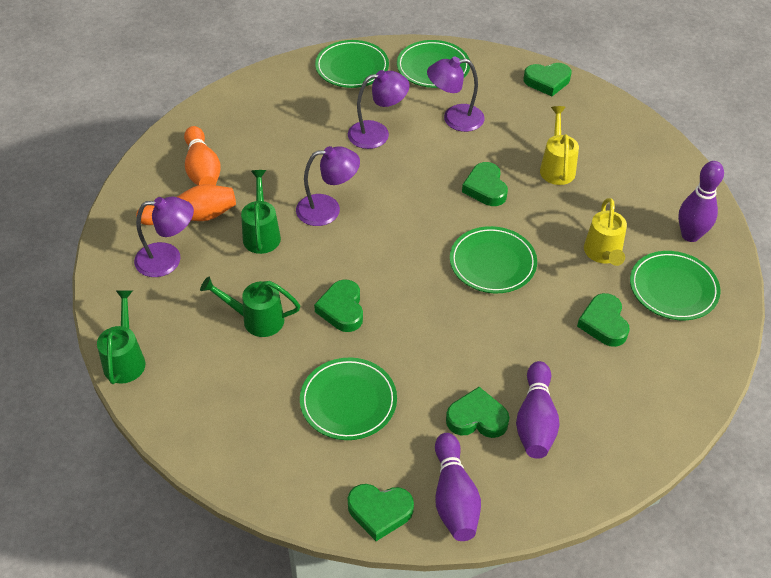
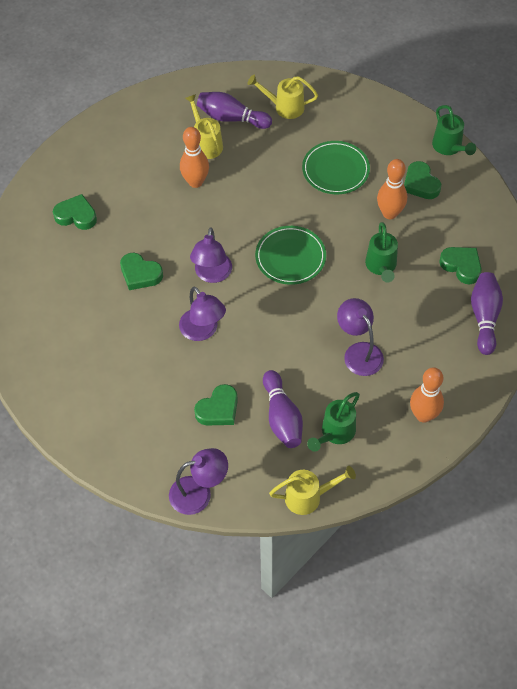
green heart: 6 -> 5
green plate: 5 -> 2
orange bowling pin: 2 -> 3
yellow watering can: 2 -> 3

